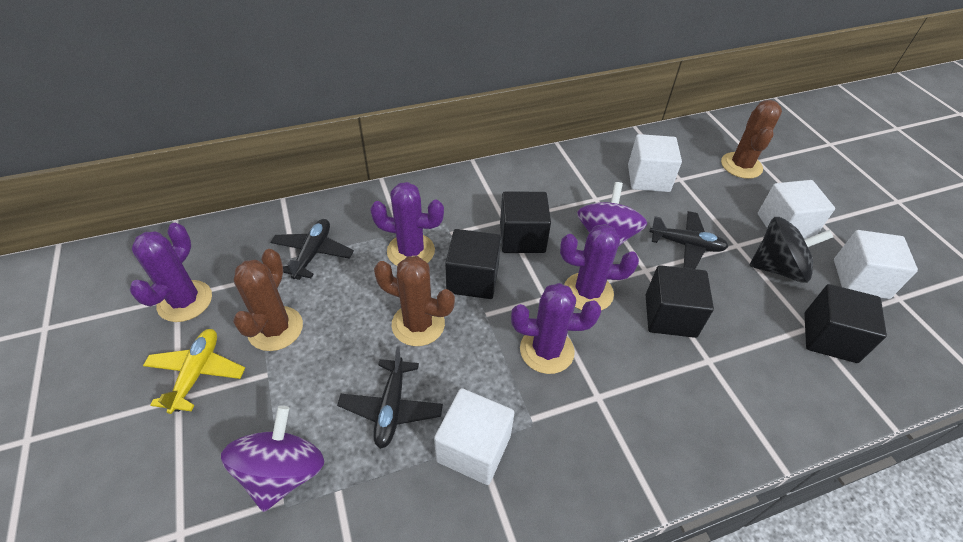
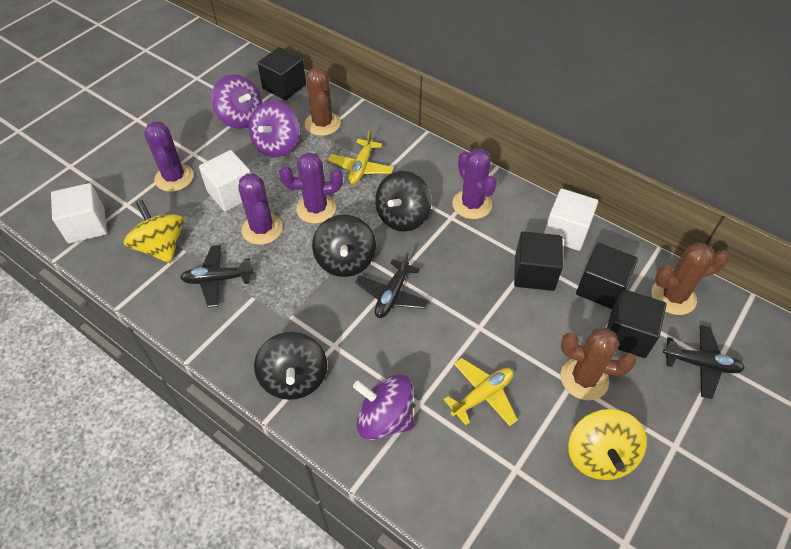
black spinning top: 1 -> 3
purple spinning top: 2 -> 3
white cube: 4 -> 3
yellow plane: 1 -> 2
yellow spinning top: 0 -> 2

